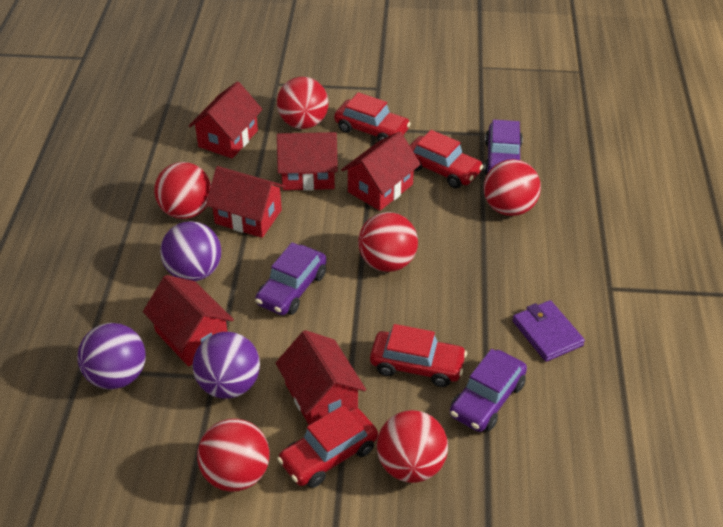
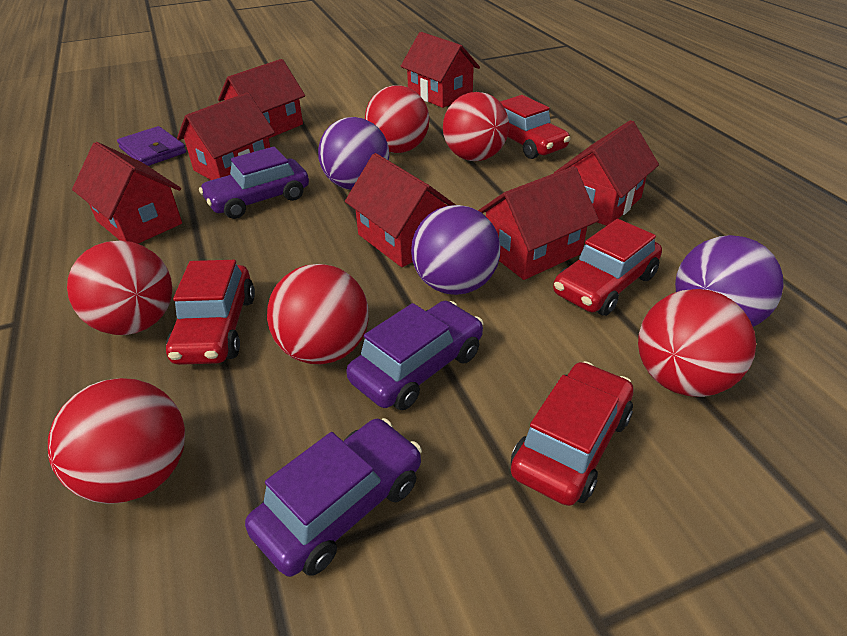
red house: 6 -> 7

